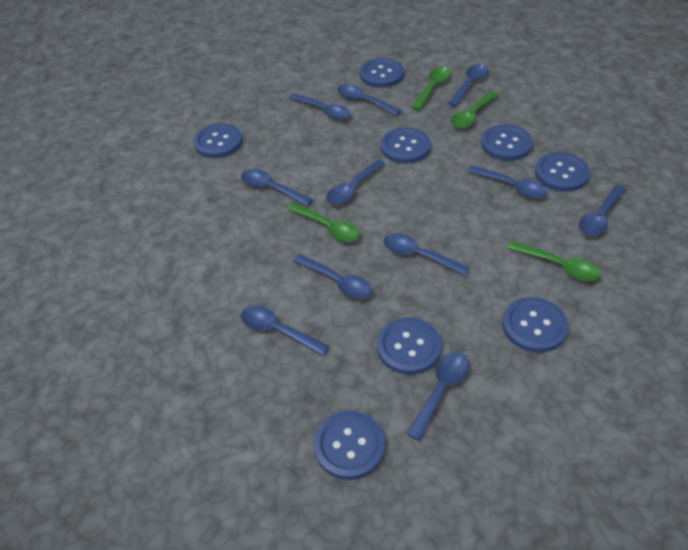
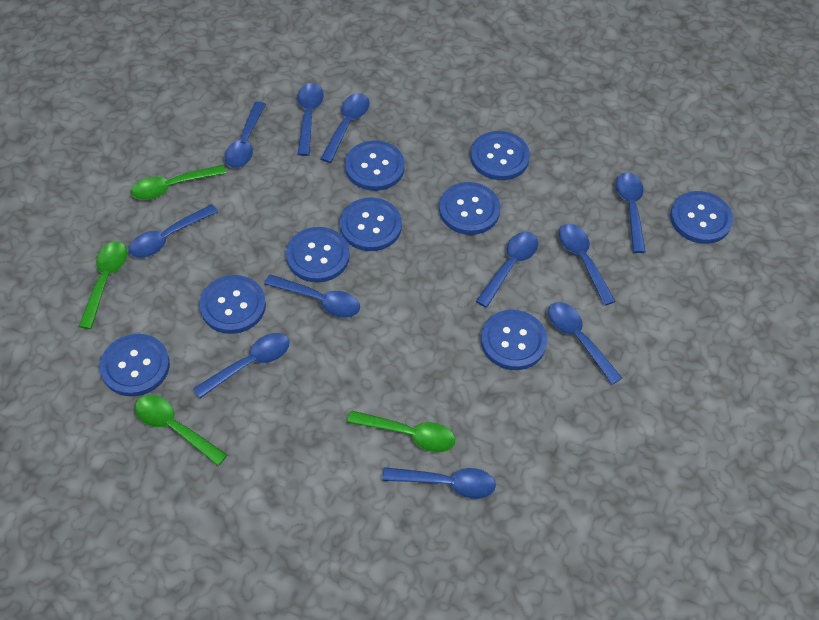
blue button: 8 -> 9

